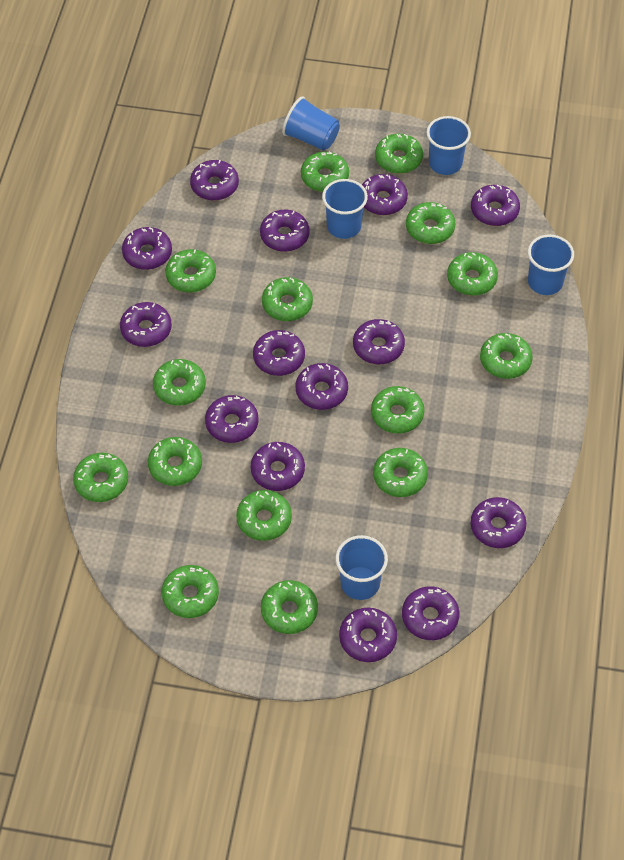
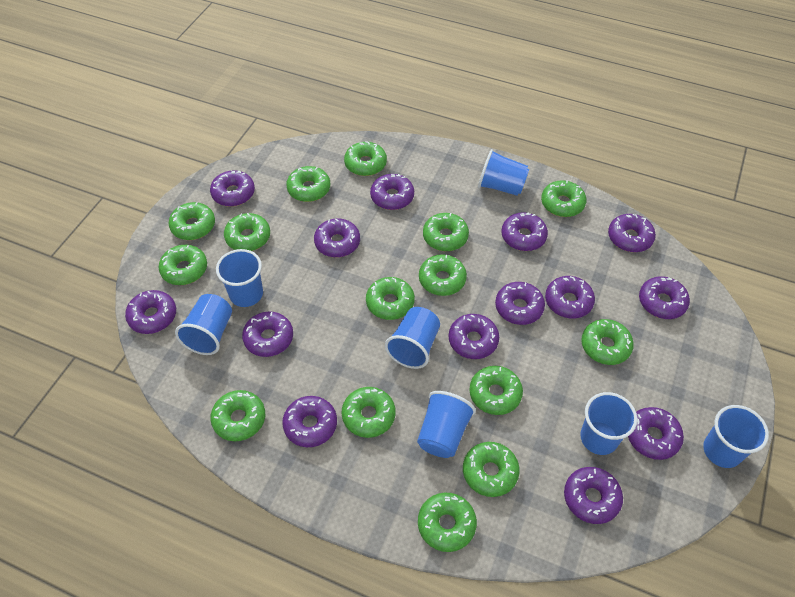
blue cup: 5 -> 7

